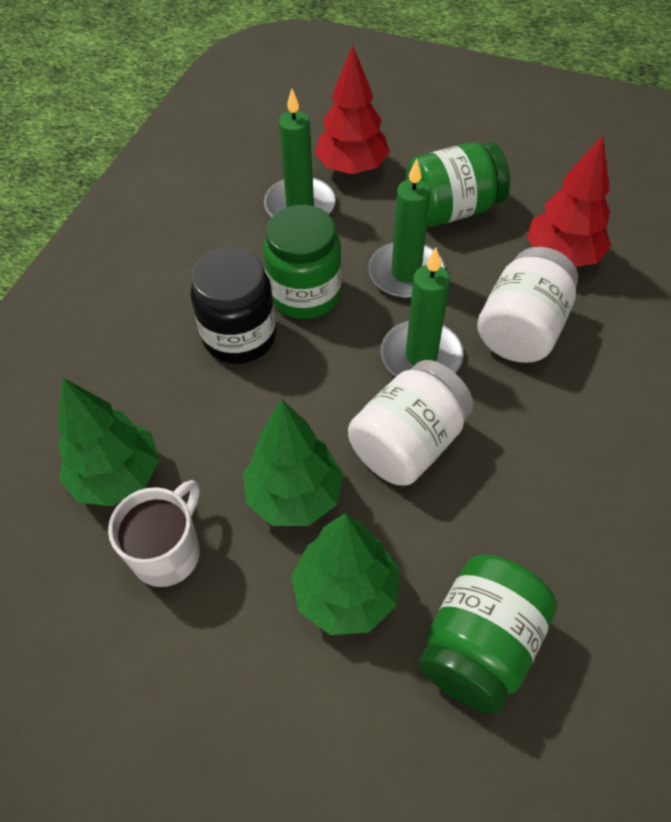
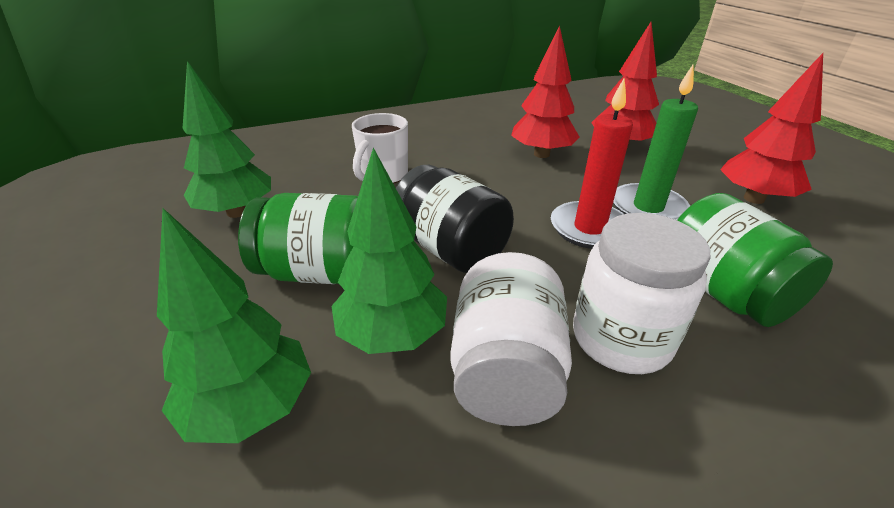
green candle: 3 -> 1
green jar: 3 -> 2
red candle: 0 -> 1
red tree: 2 -> 3

